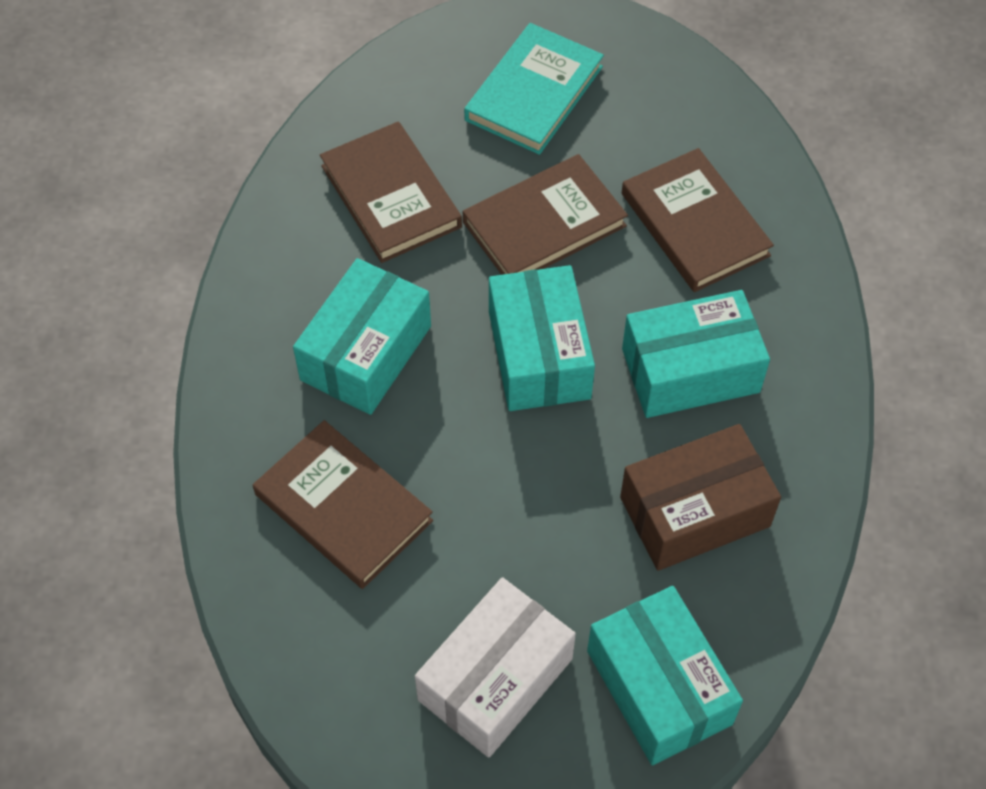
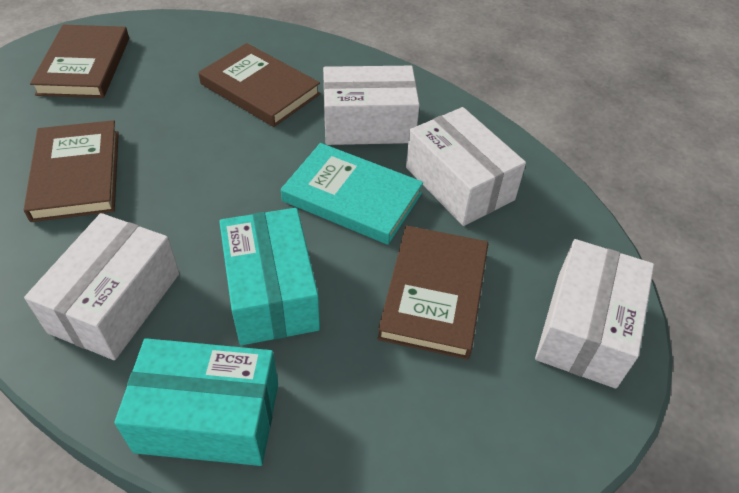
brown box: 1 -> 0
turquoise box: 4 -> 2
white box: 1 -> 4

